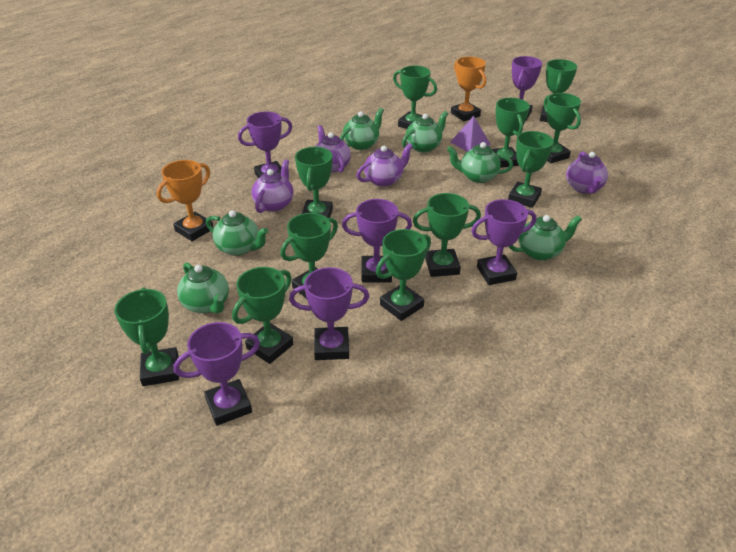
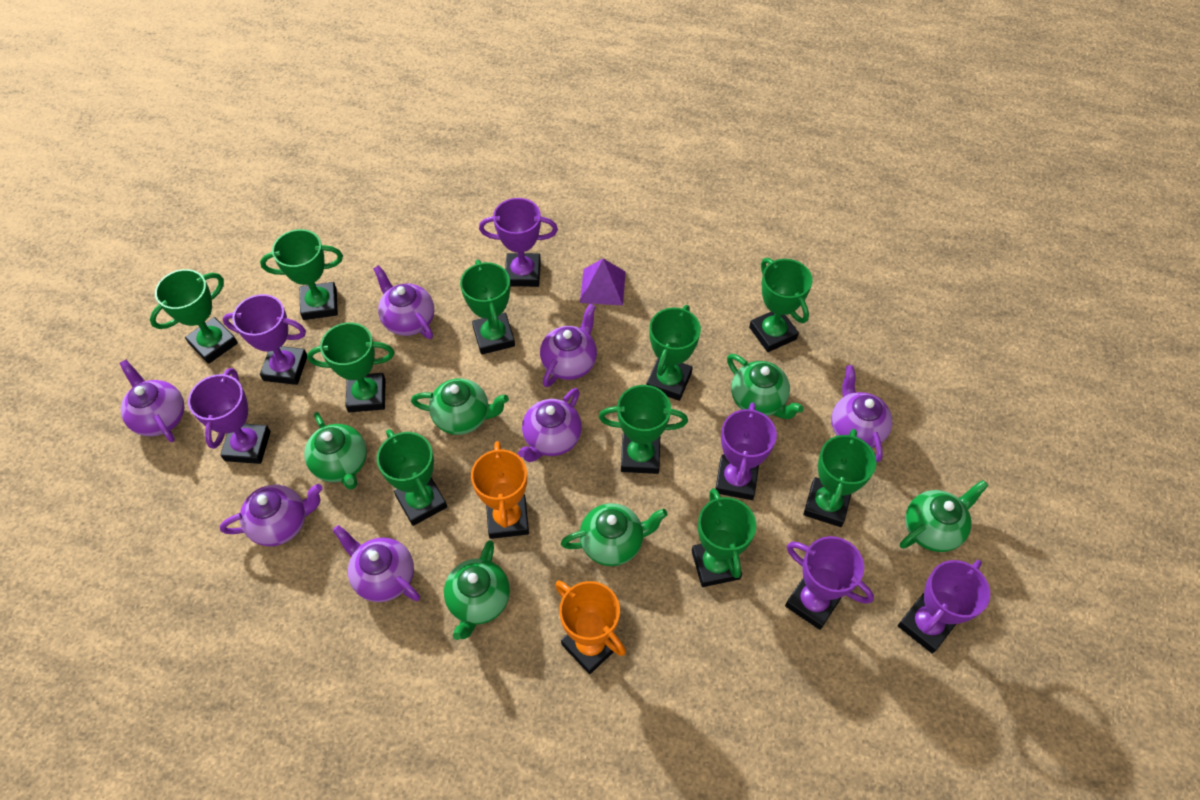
green trophy: 11 -> 10
purple teapot: 4 -> 7

